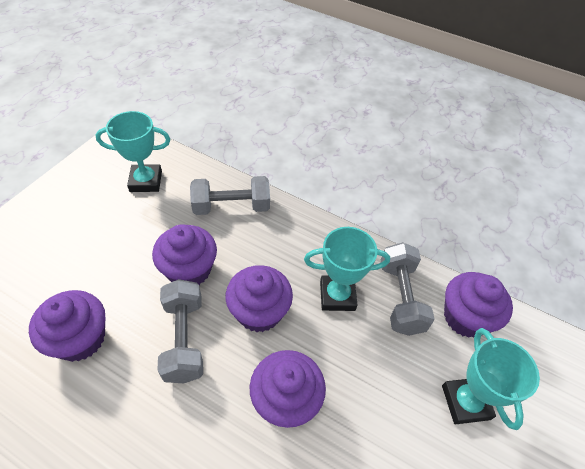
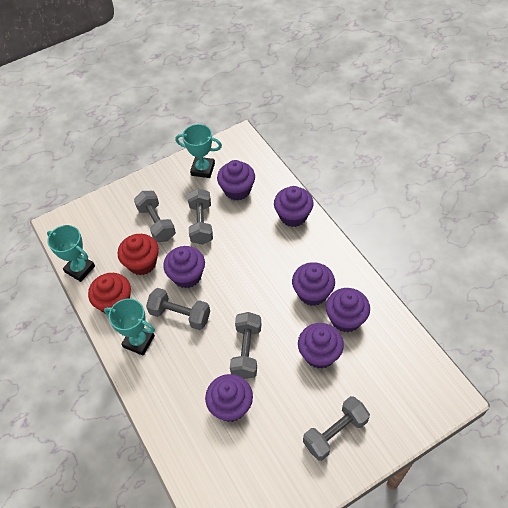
grey dumbbell: 3 -> 5
purple cupcake: 5 -> 7
red cupcake: 0 -> 2

